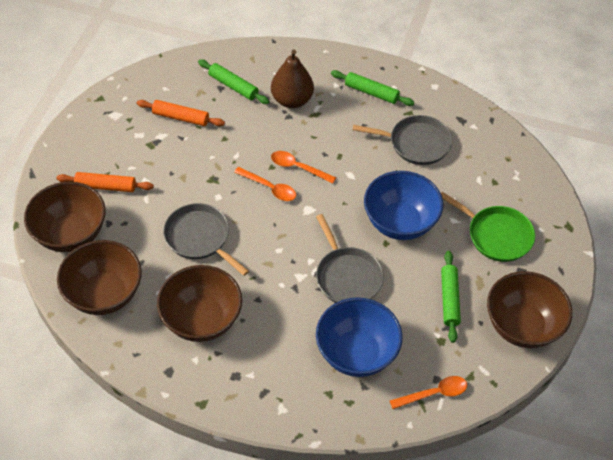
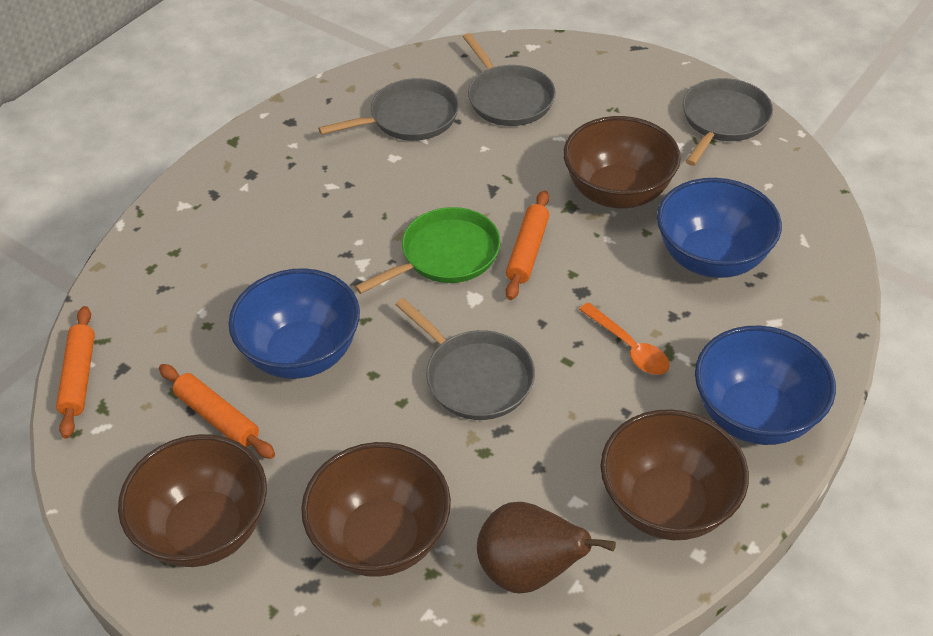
blue bowl: 2 -> 3
green rolling pin: 3 -> 0
grey pan: 3 -> 4
orange rolling pin: 2 -> 3
orange spoon: 3 -> 1

